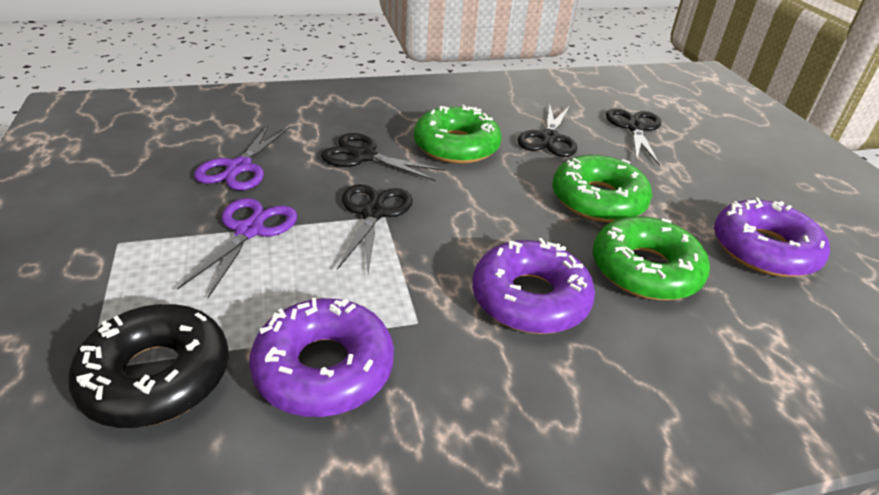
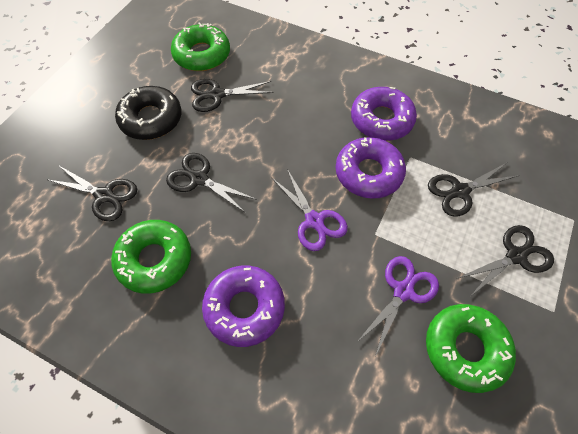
black scissors: 4 -> 5

